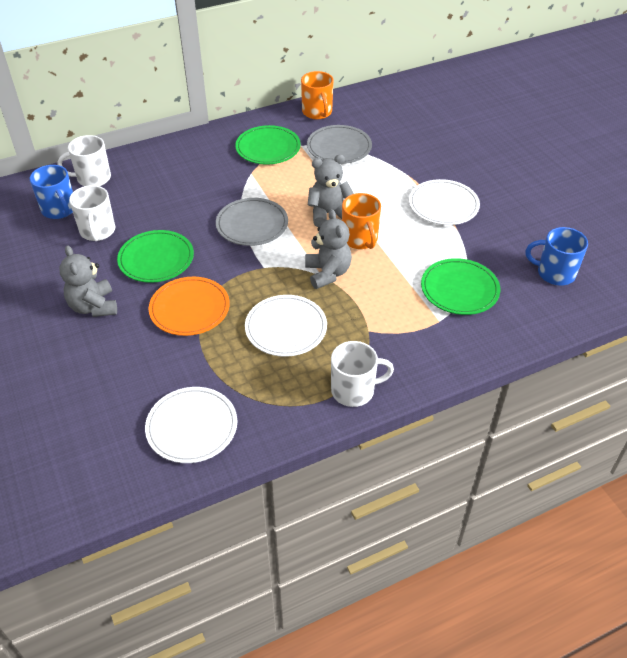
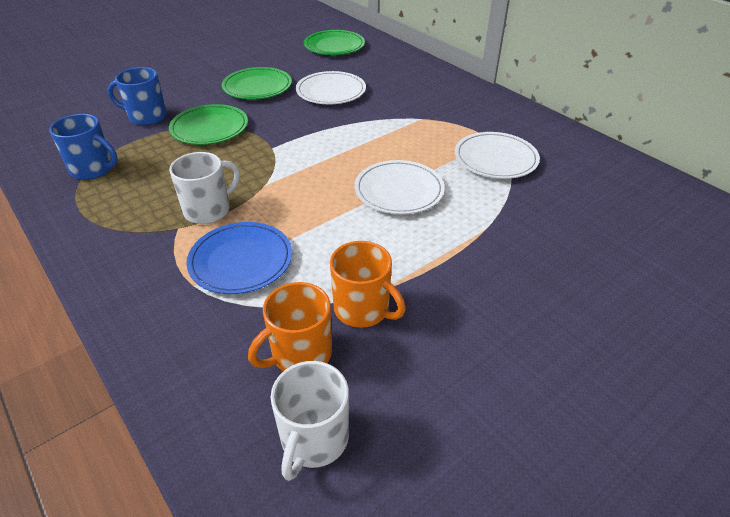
blue plate: 0 -> 1
grey plate: 2 -> 0
grey teddy bear: 3 -> 0
orange plate: 1 -> 0
white mug: 3 -> 2

